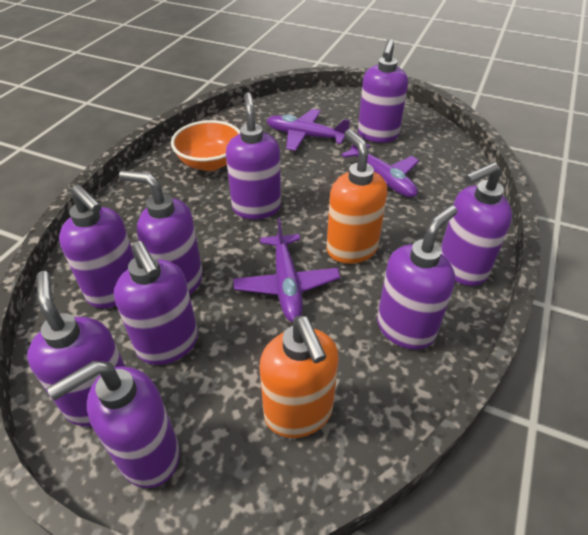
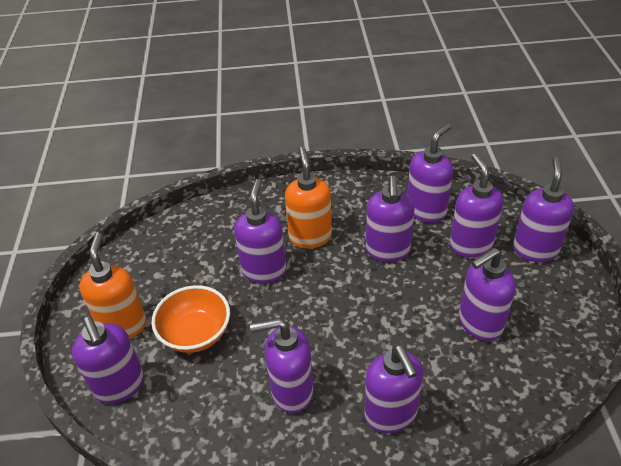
purple plane: 3 -> 0

